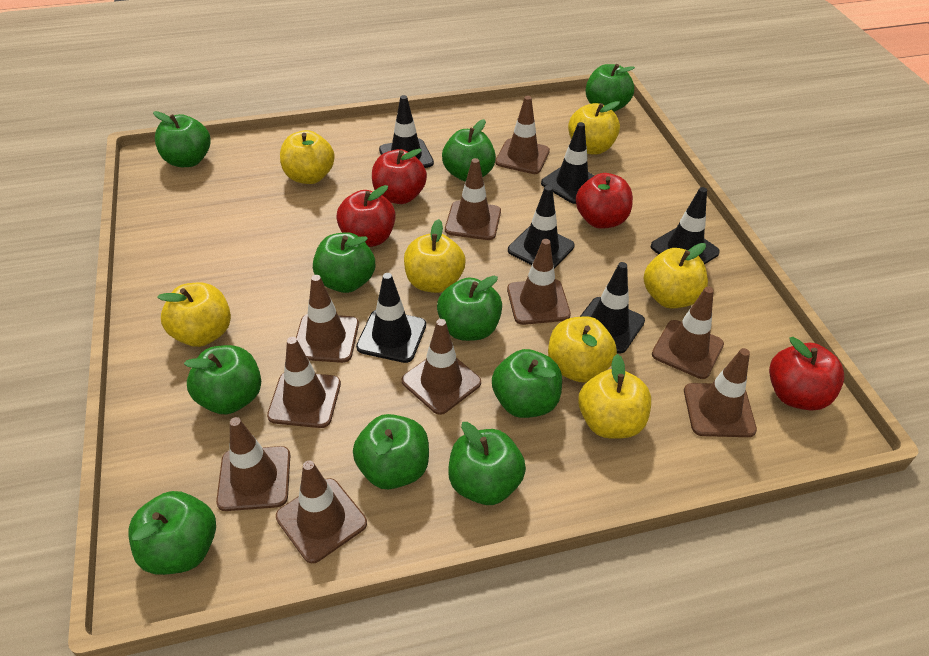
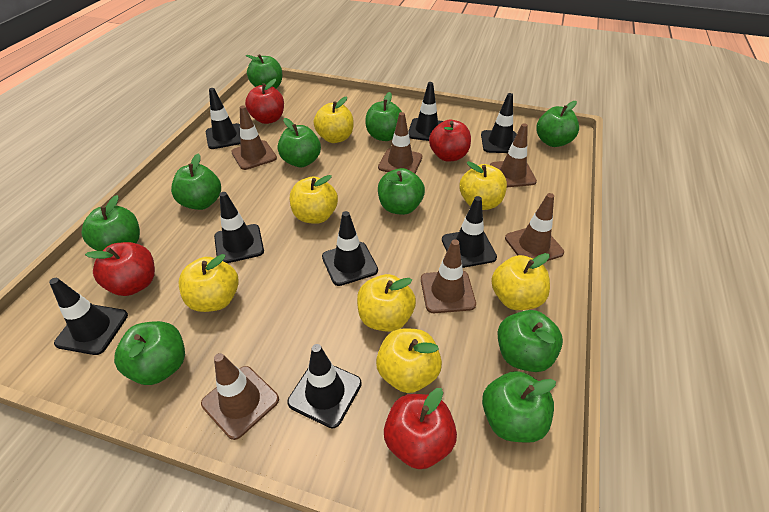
black traffic cone: 6 -> 8
brown traffic cone: 10 -> 6

